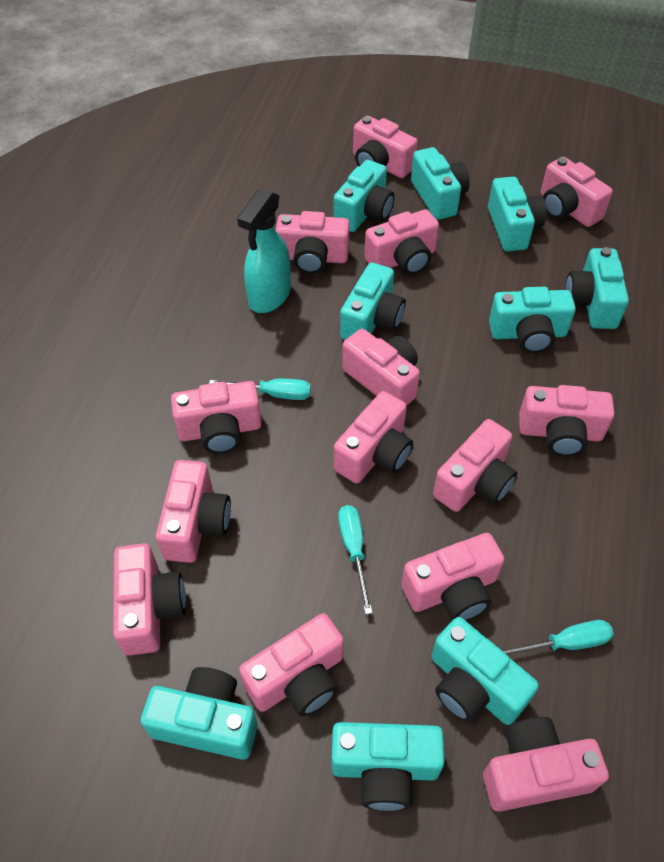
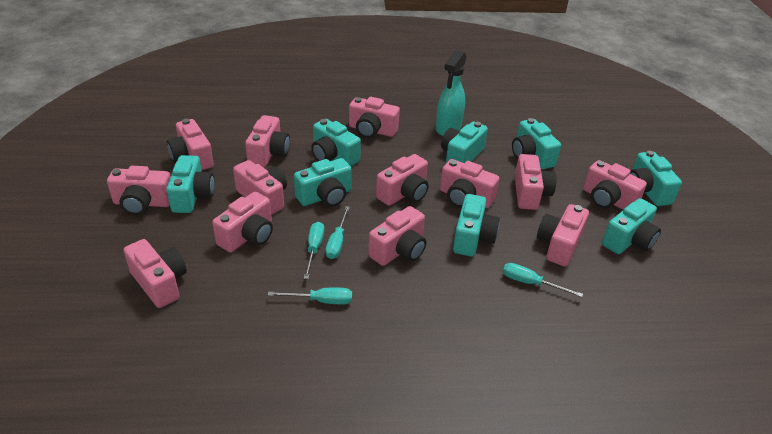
pink camera: 14 -> 13
turquoise camera: 9 -> 8
turquoise screwdriver: 3 -> 4

